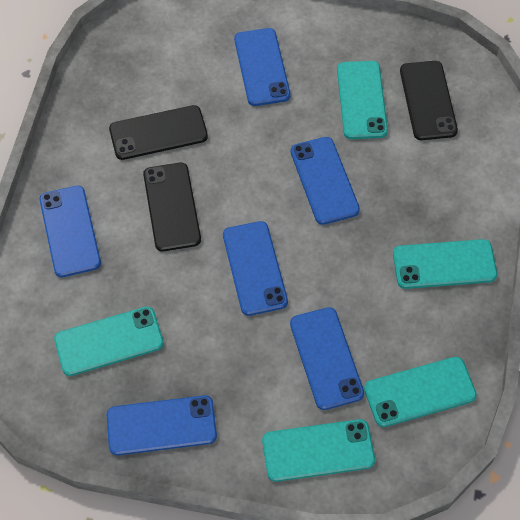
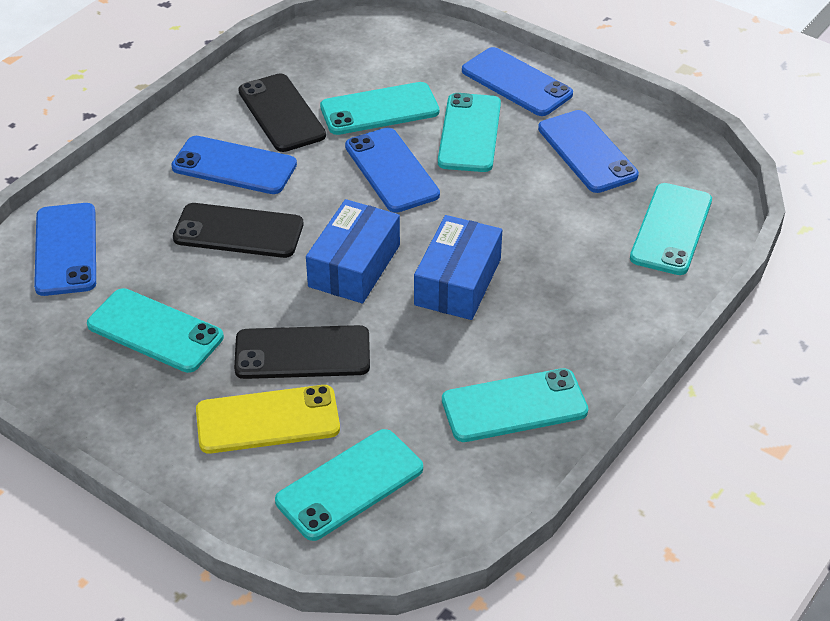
blue box: 0 -> 2
blue phone: 6 -> 5
turquoise phone: 5 -> 6
yellow phone: 0 -> 1

